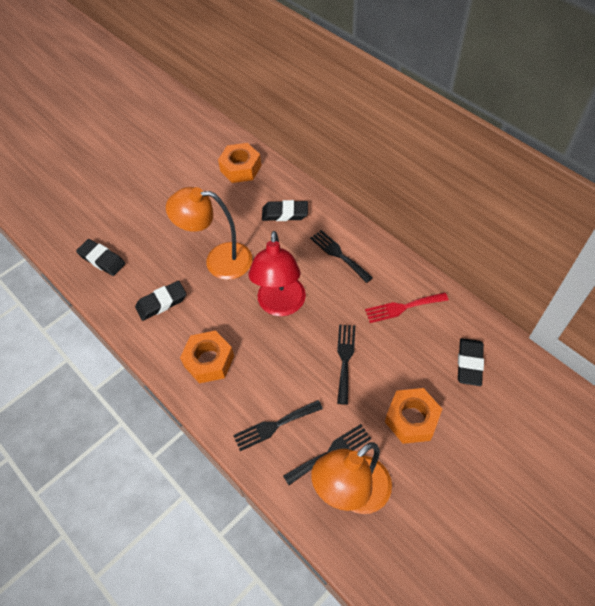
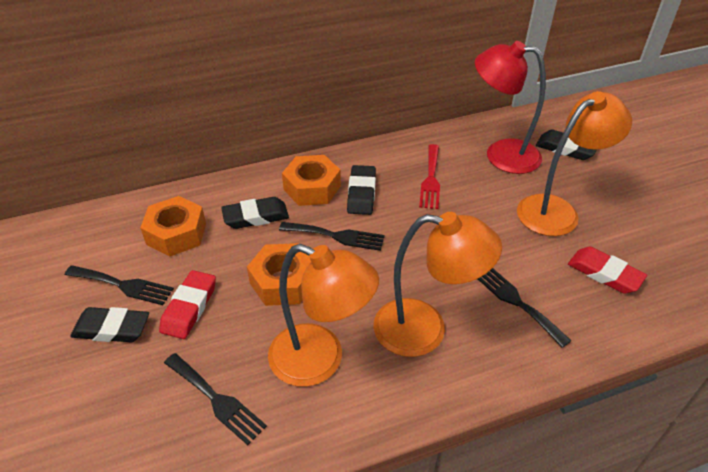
orange lamp: 2 -> 3
red eraser: 0 -> 2

